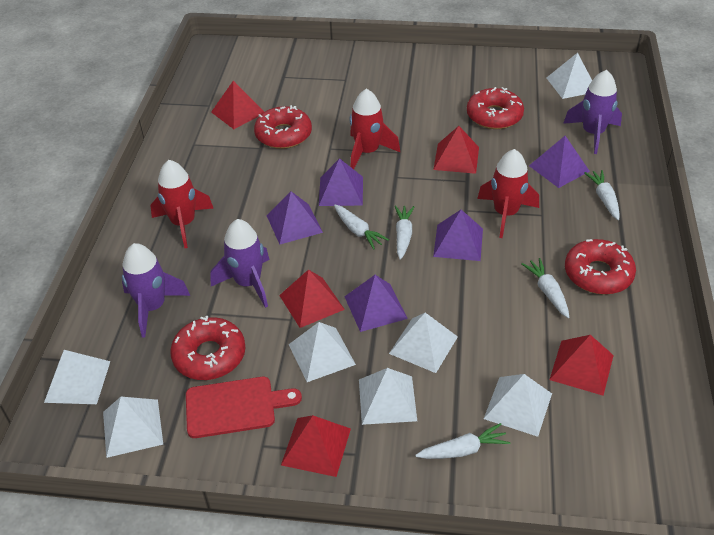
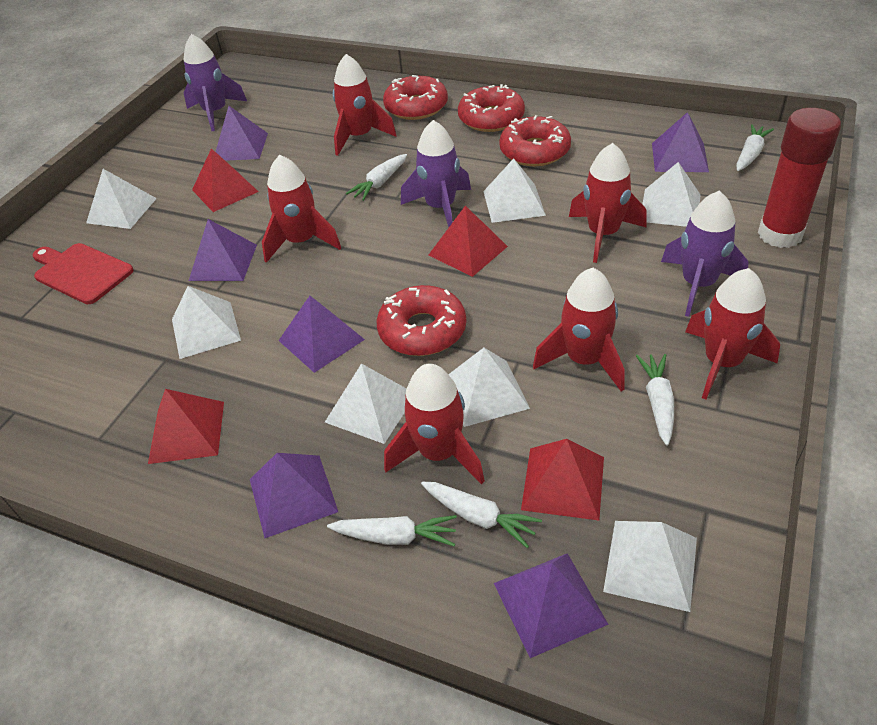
purple pyramid: 5 -> 6
red glue stick: 0 -> 1
red pyramid: 5 -> 4
red rocket: 3 -> 6

